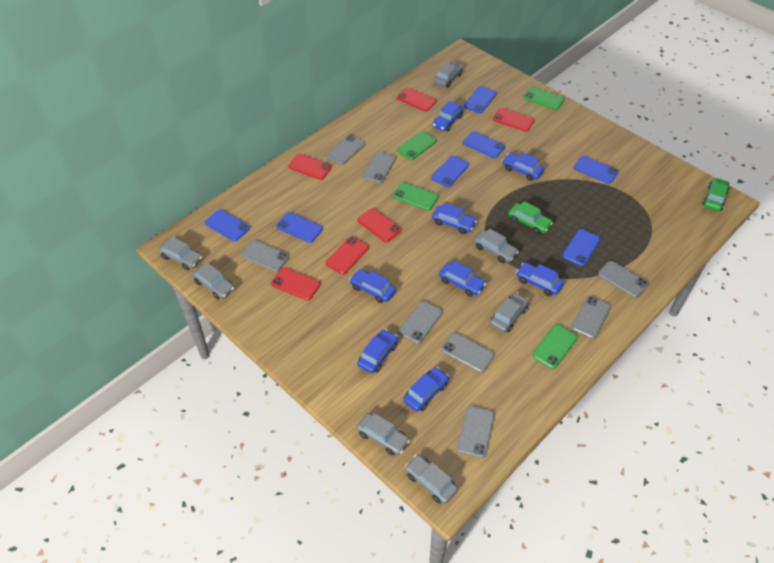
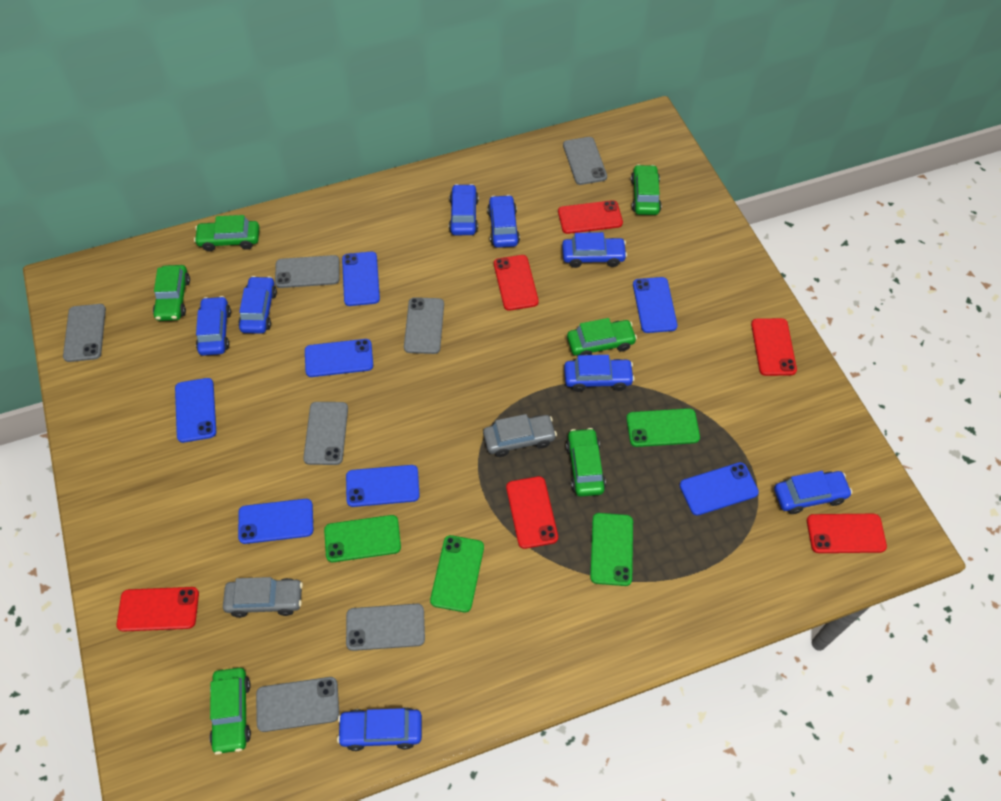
green car: 2 -> 6
grey car: 7 -> 2
grey phone: 8 -> 7

